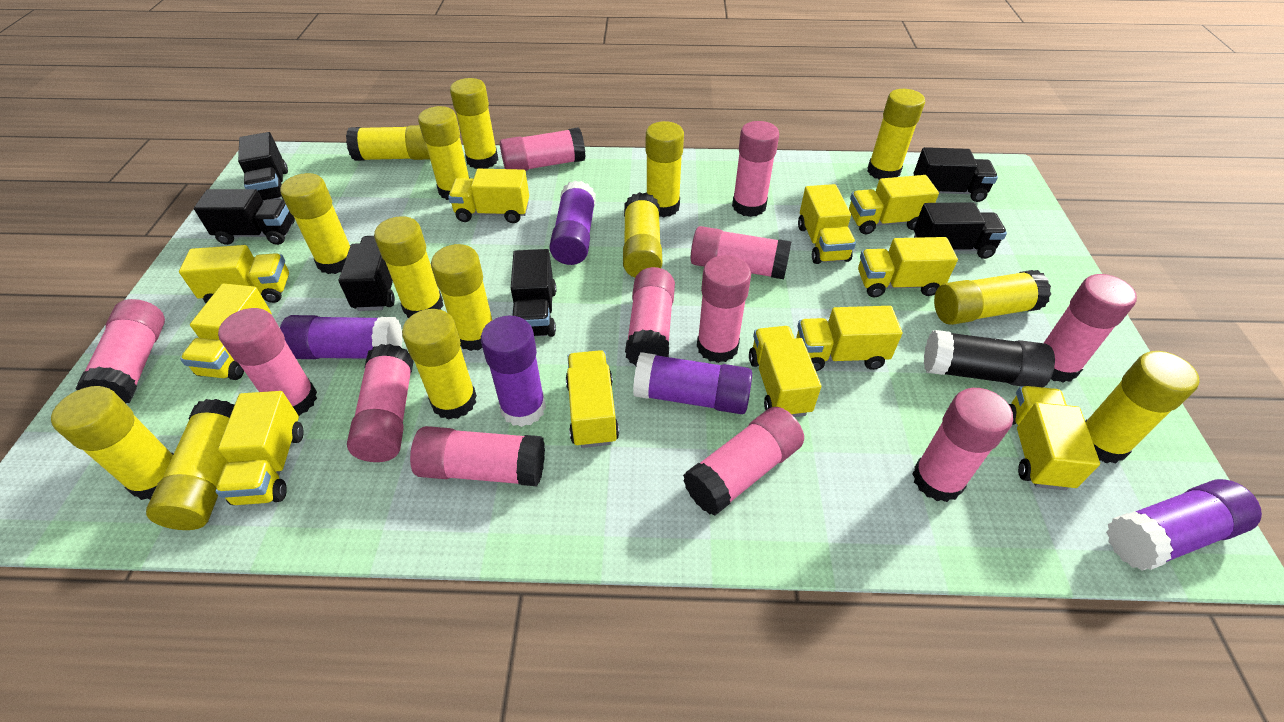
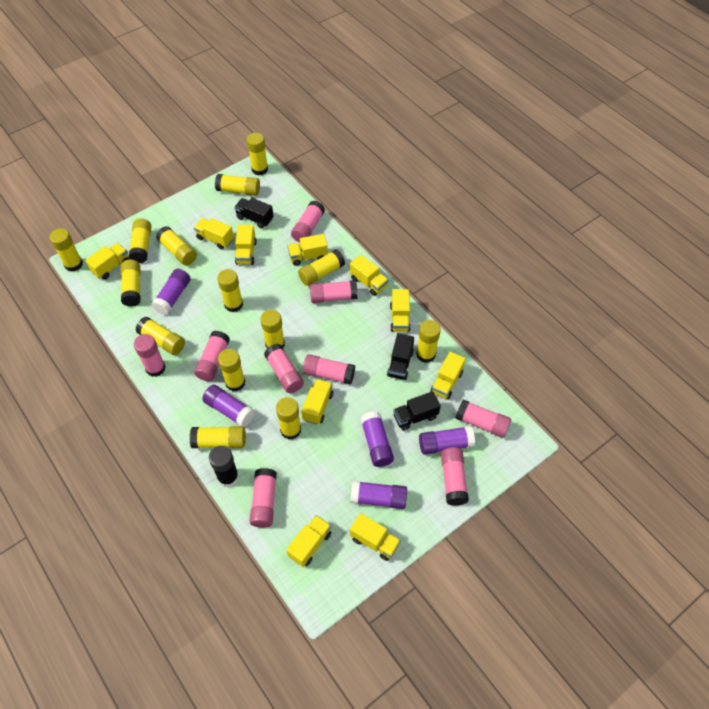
black truck: 6 -> 3
pink glue stick: 12 -> 9
yellow truck: 11 -> 10

